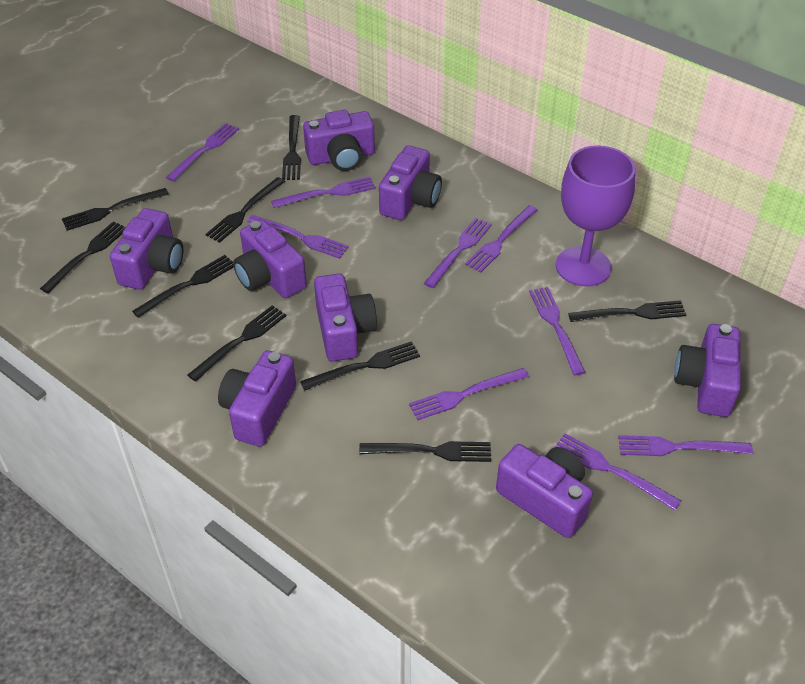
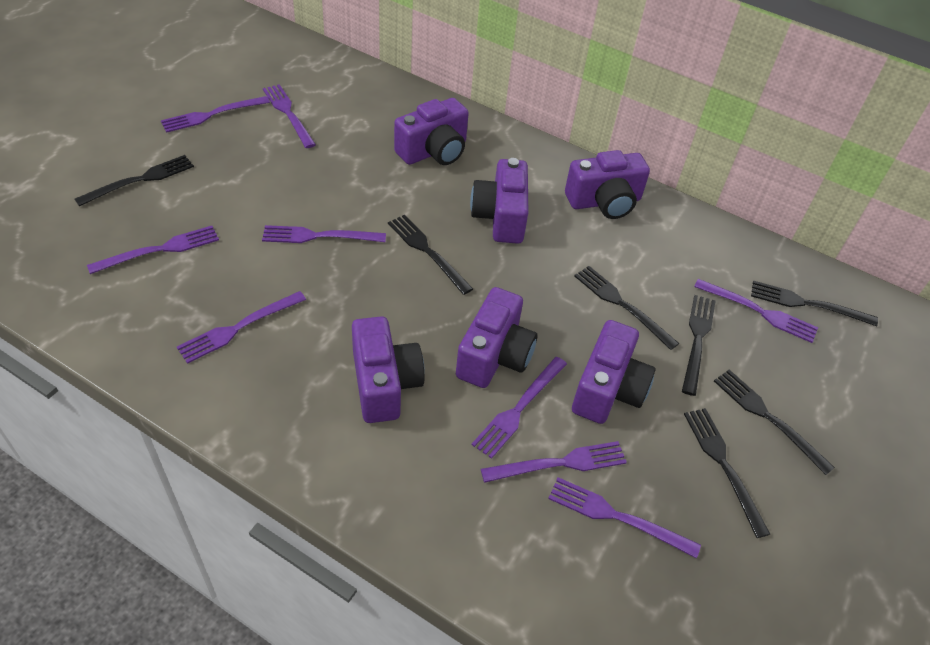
black fork: 9 -> 7
purple camera: 8 -> 6
purple goblet: 1 -> 0

